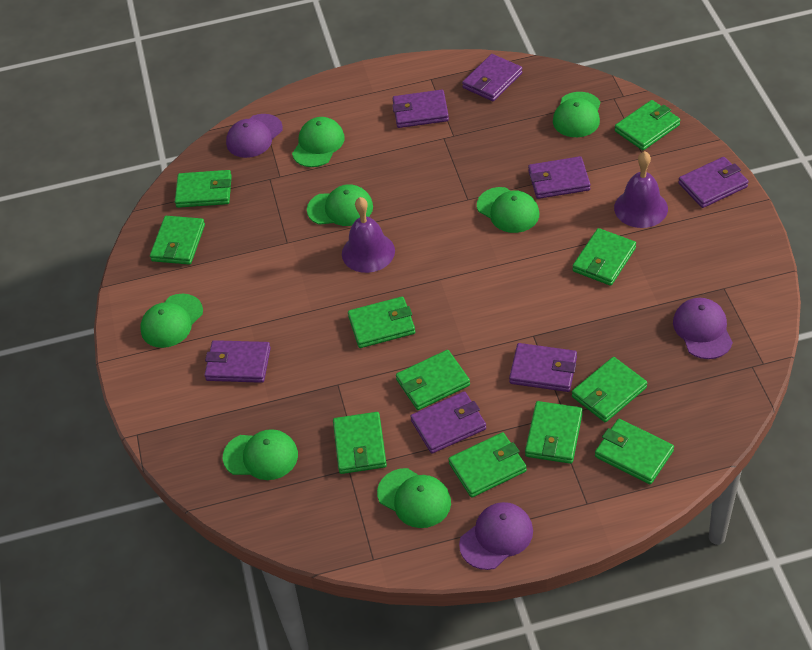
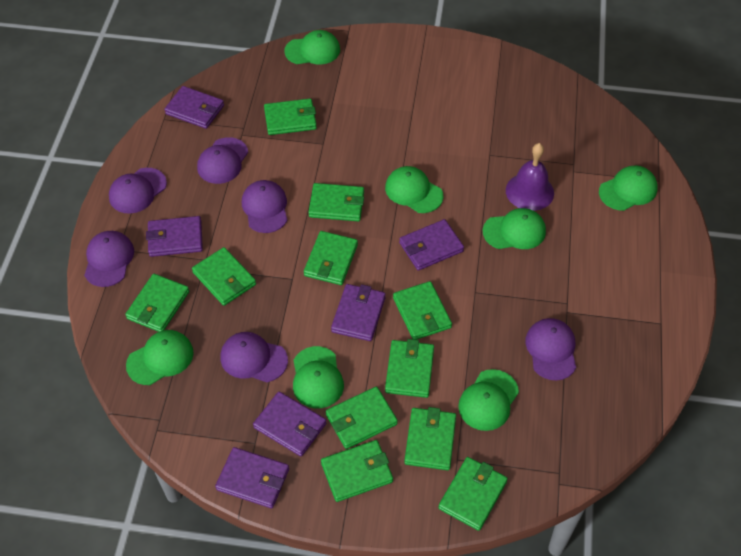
purple bell: 2 -> 1
purple cap: 3 -> 6
purple wallet: 7 -> 6

